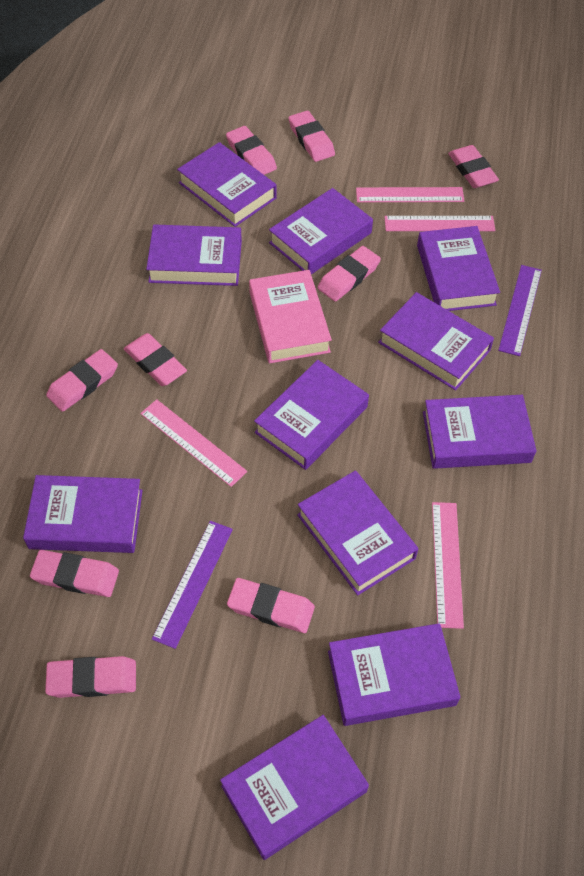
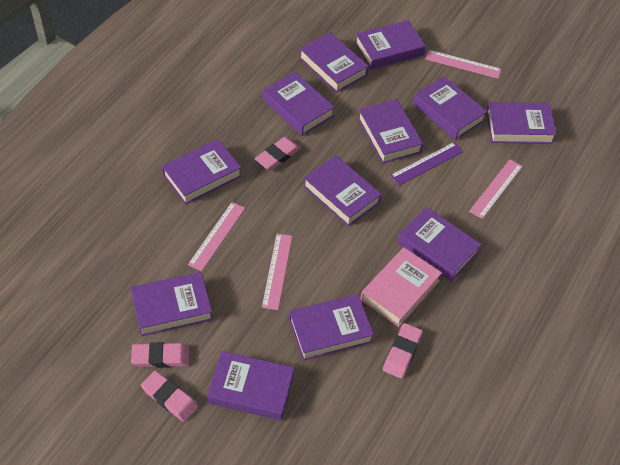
pink eraser: 9 -> 4
purple book: 11 -> 12
purple ruler: 2 -> 1

